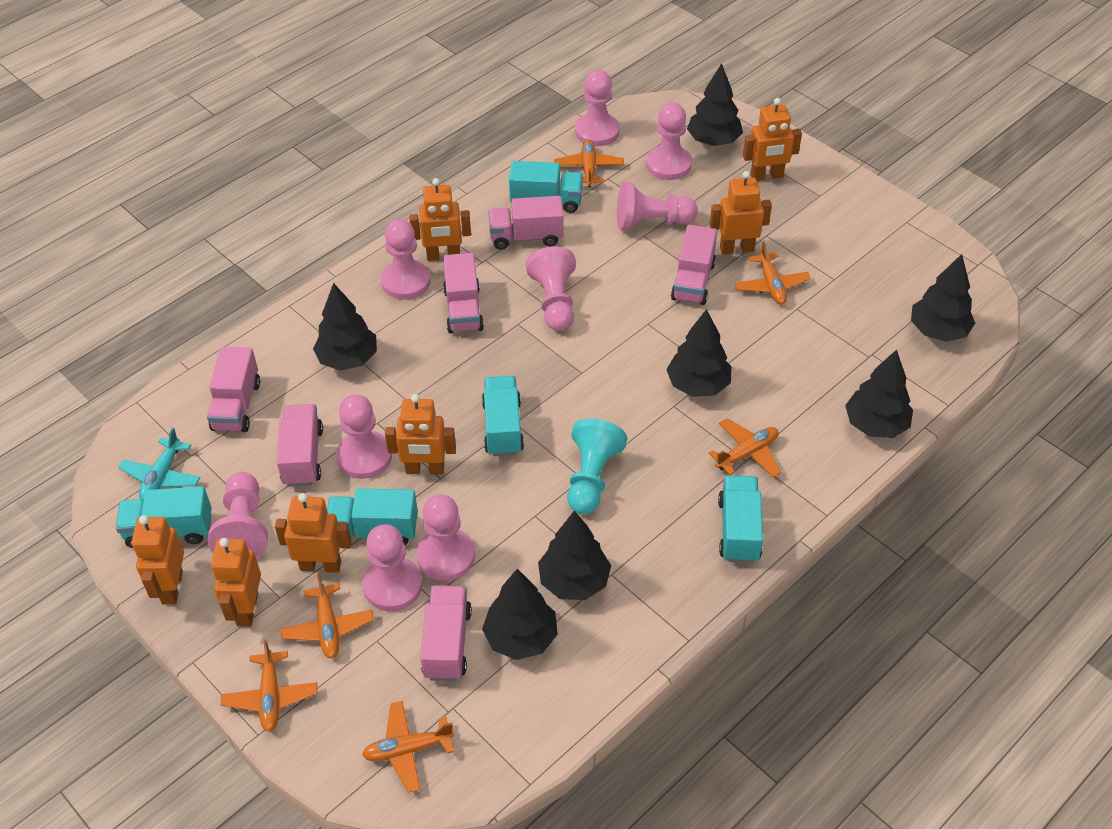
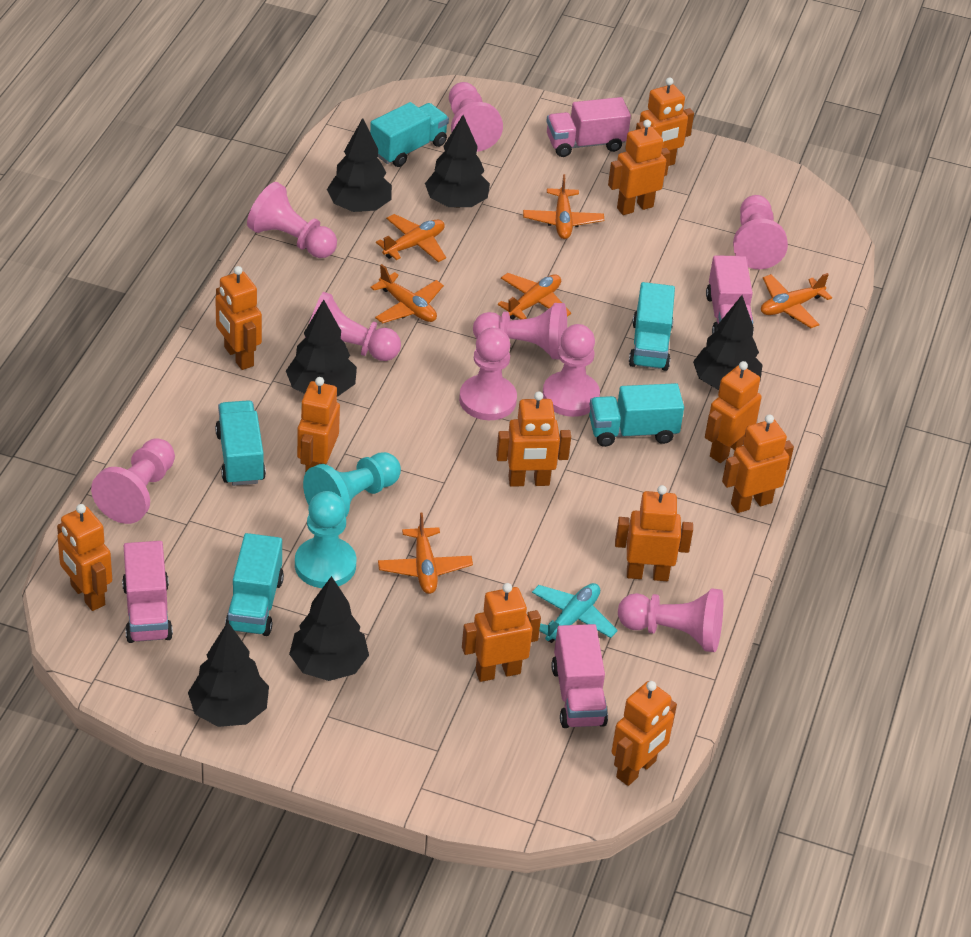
black tree: 7 -> 6
orange robot: 7 -> 11
pink truck: 6 -> 4
turquoise pawn: 1 -> 2

